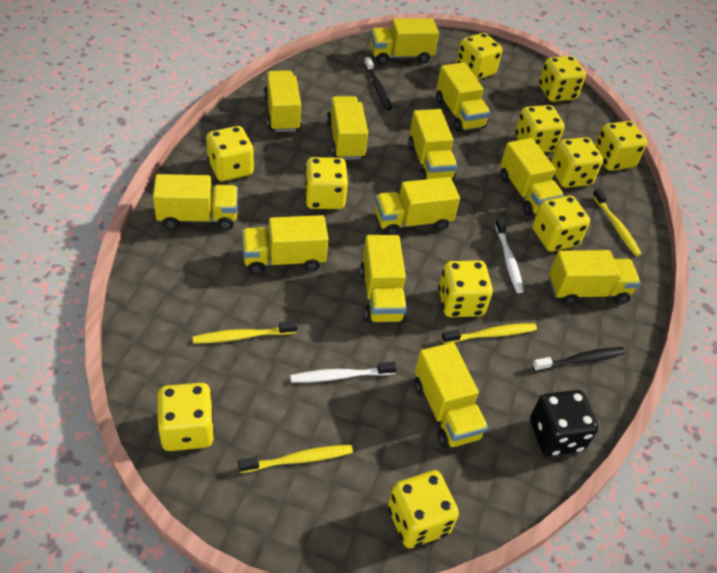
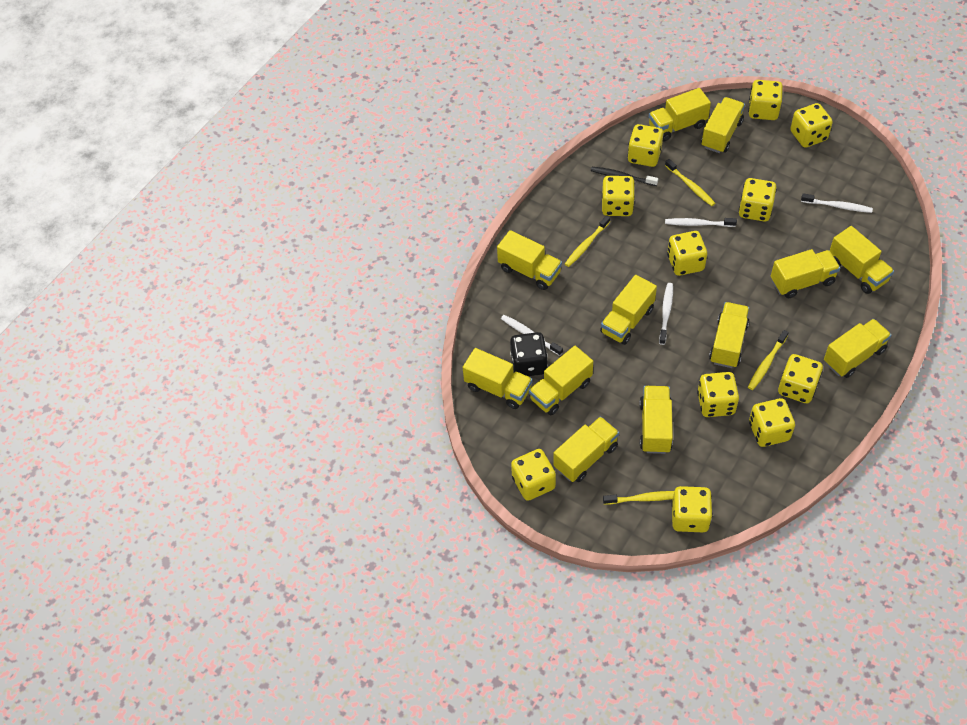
black toothbrush: 2 -> 1
white toothbrush: 2 -> 4

